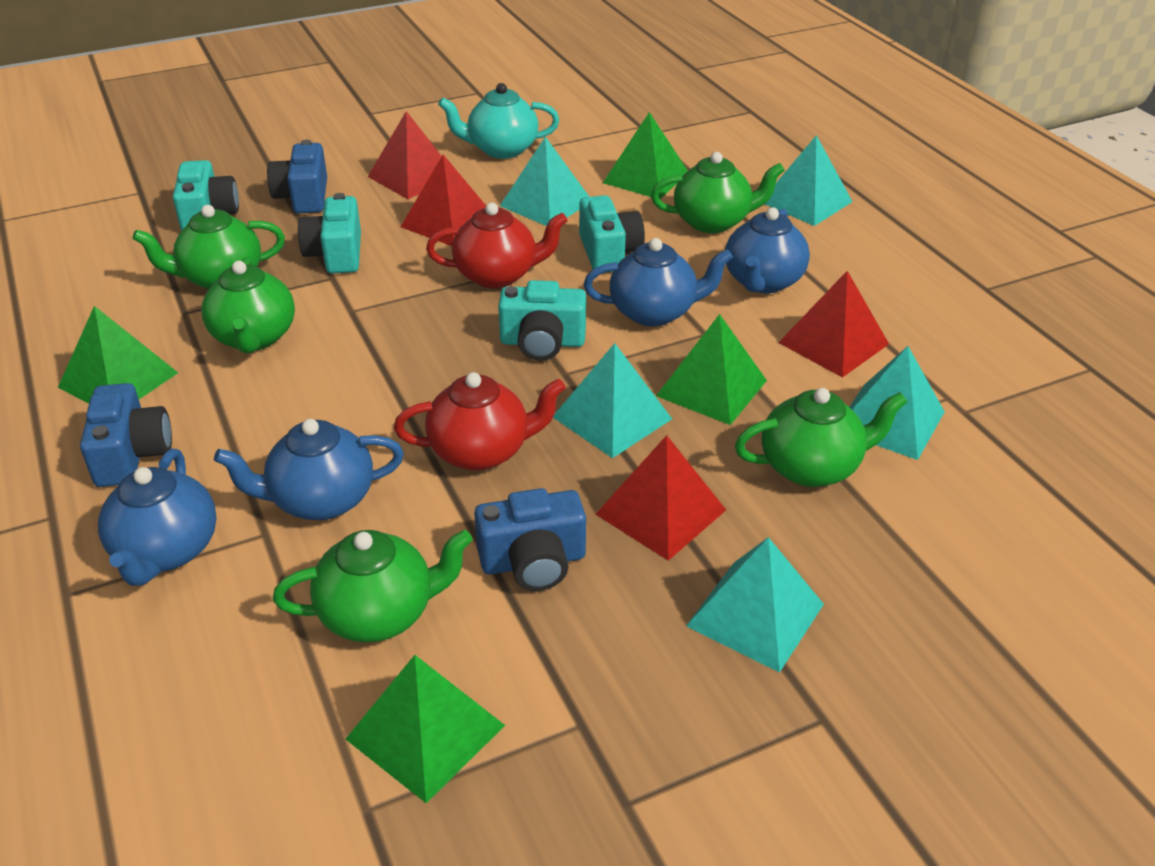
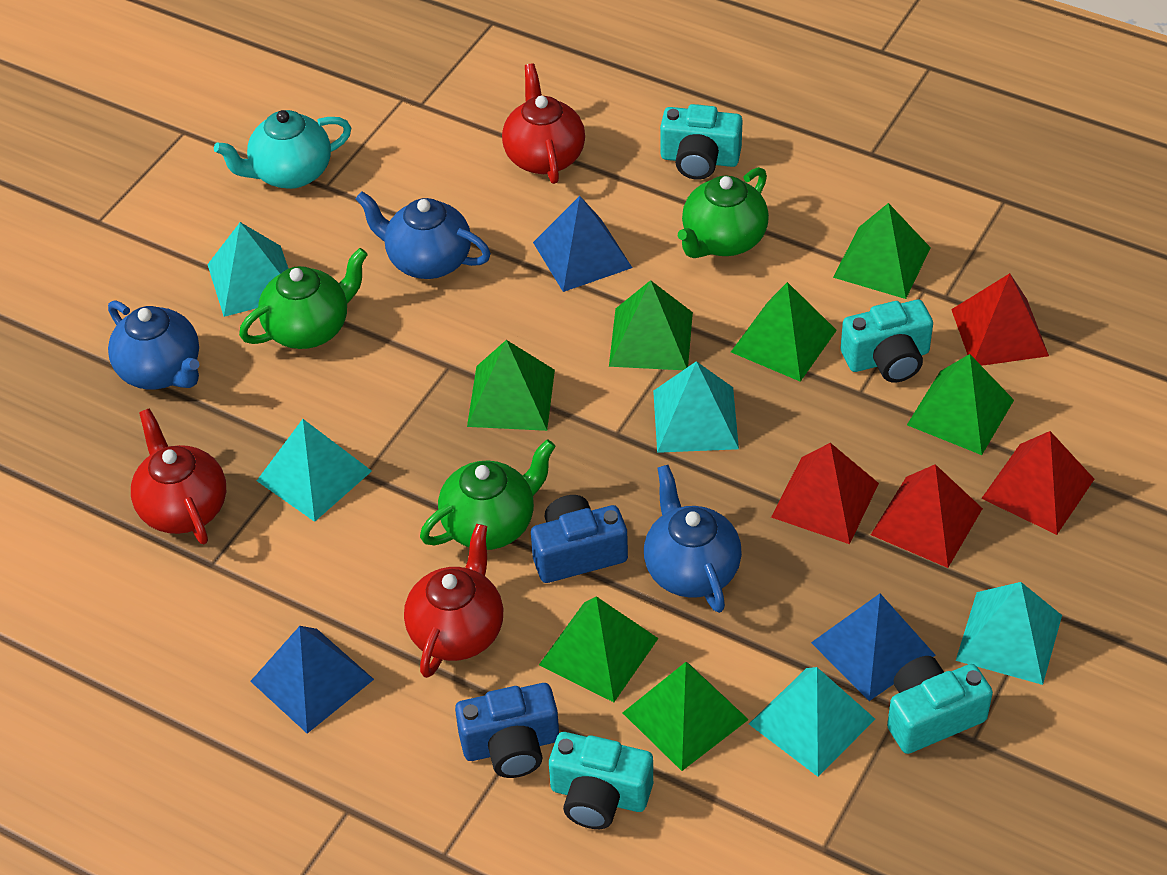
blue camera: 3 -> 2
blue pyramid: 0 -> 3
blue teapot: 4 -> 3
green pyramid: 4 -> 7
green teapot: 5 -> 3
red teapot: 2 -> 3

